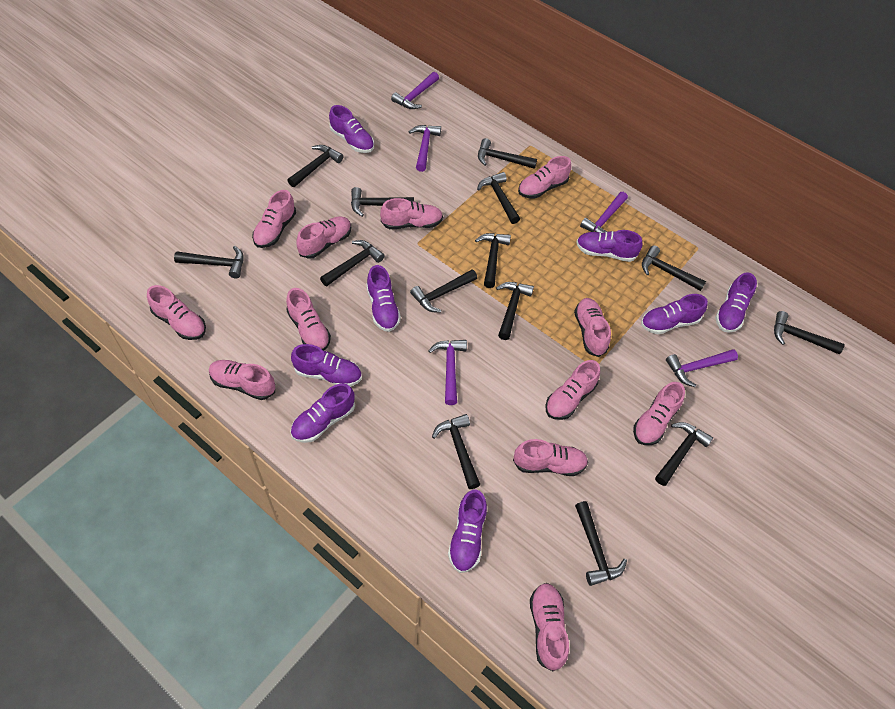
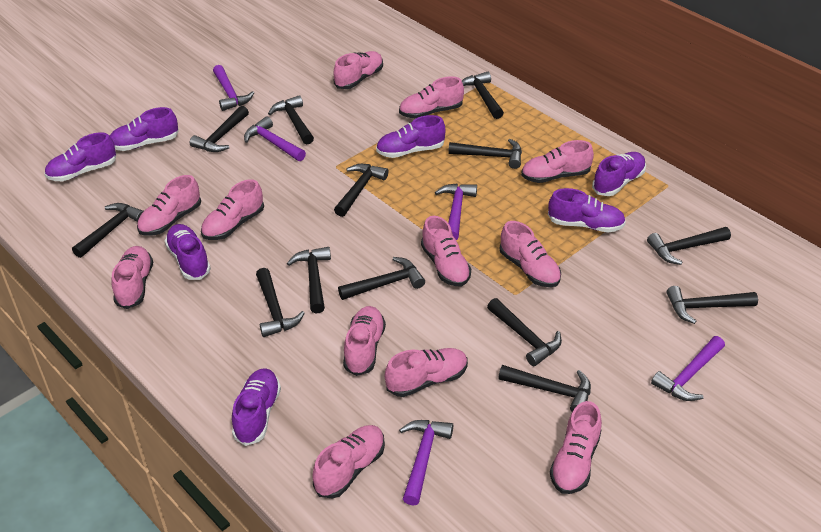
black hammer: 14 -> 13
purple shoe: 8 -> 7

